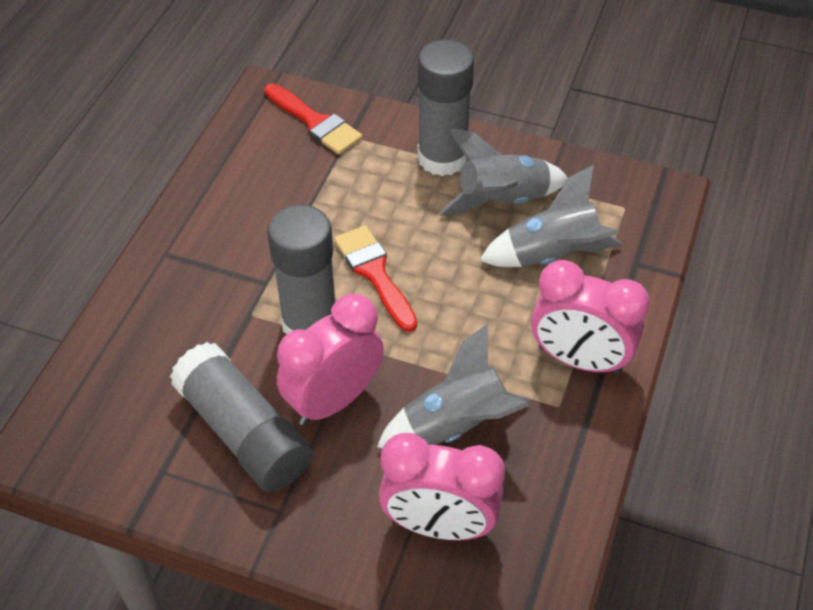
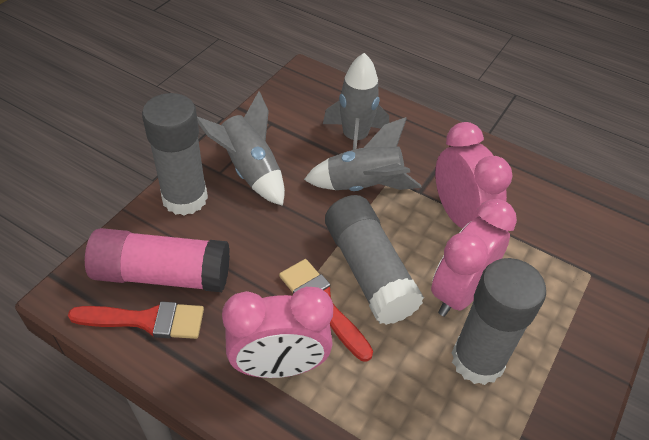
pink glue stick: 0 -> 1

